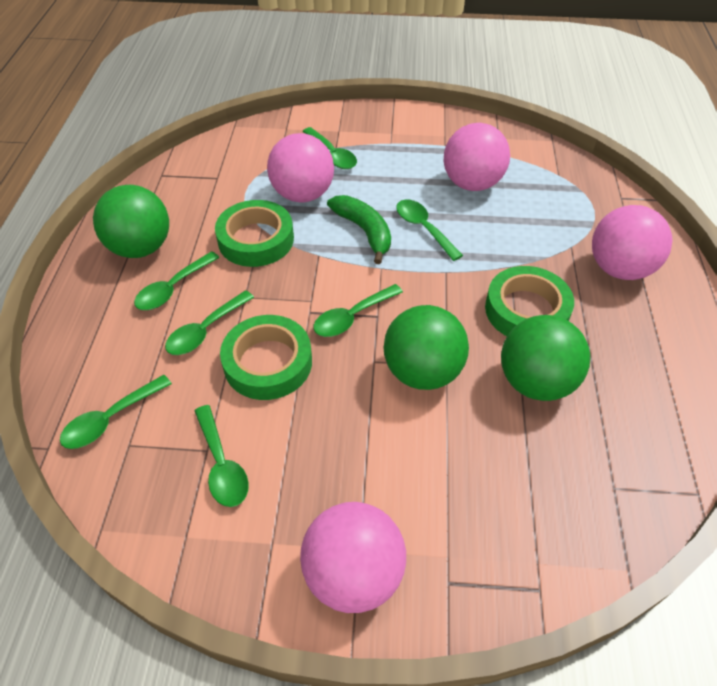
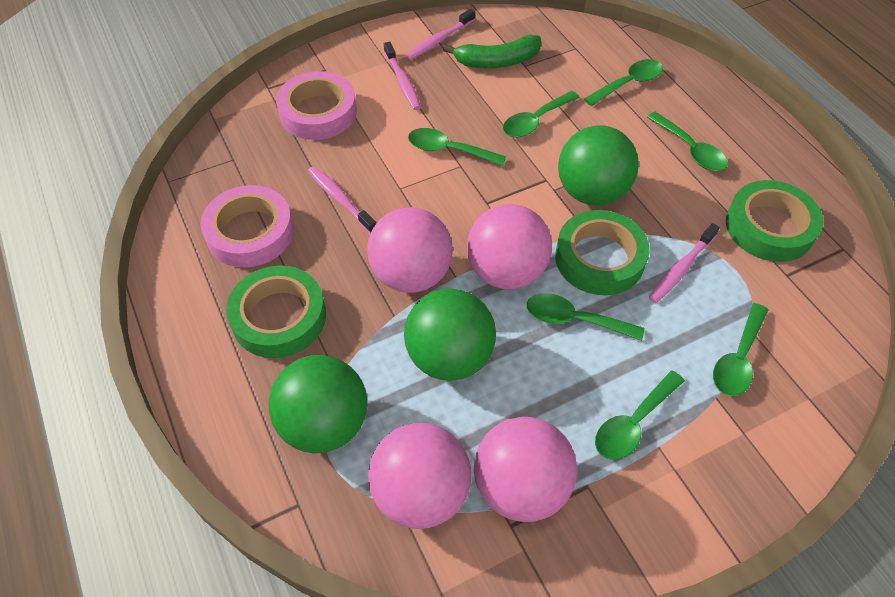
pink tape: 0 -> 2
pink toothbrush: 0 -> 4

